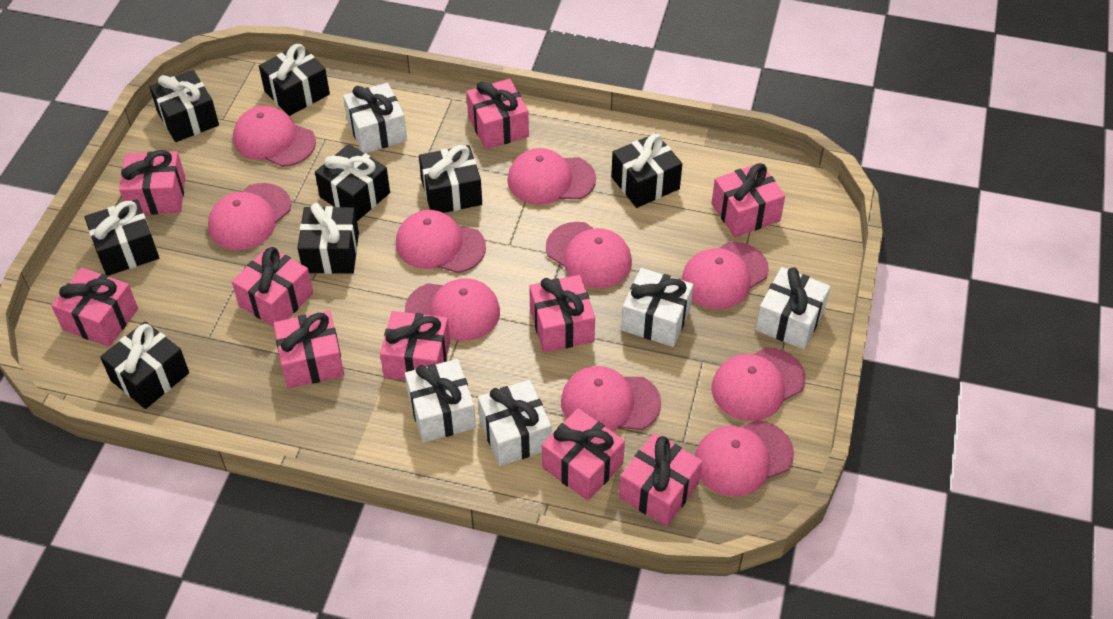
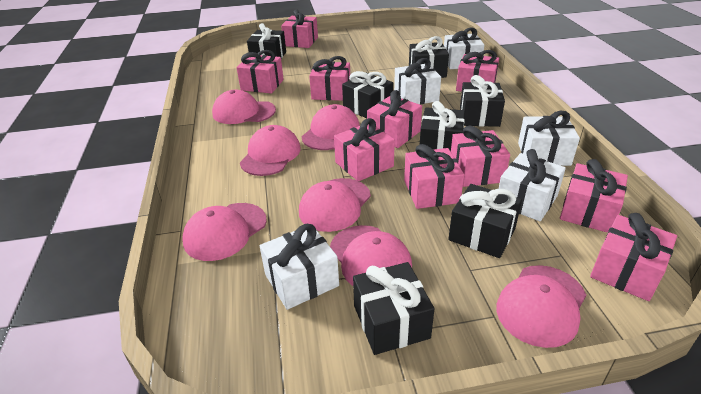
black gift: 8 -> 7
pink cap: 10 -> 7

